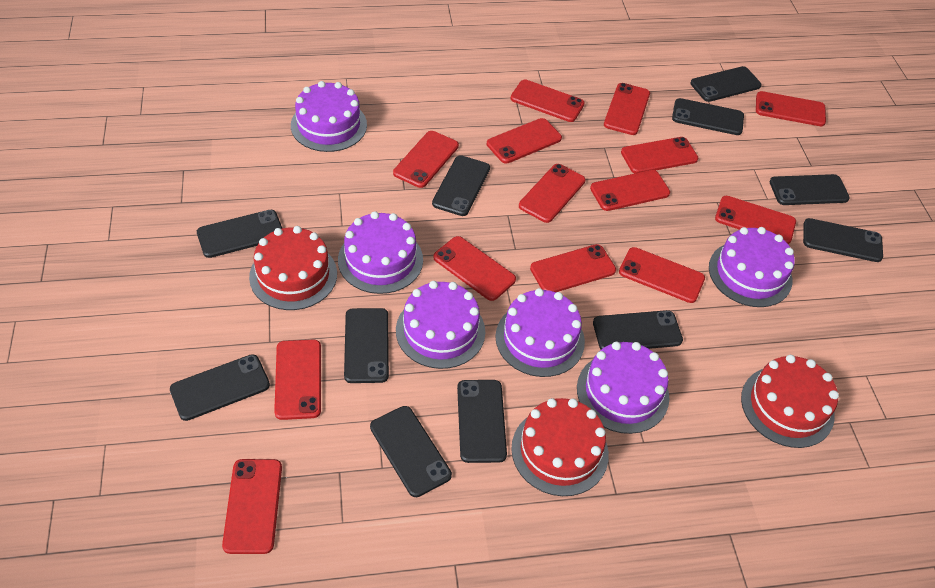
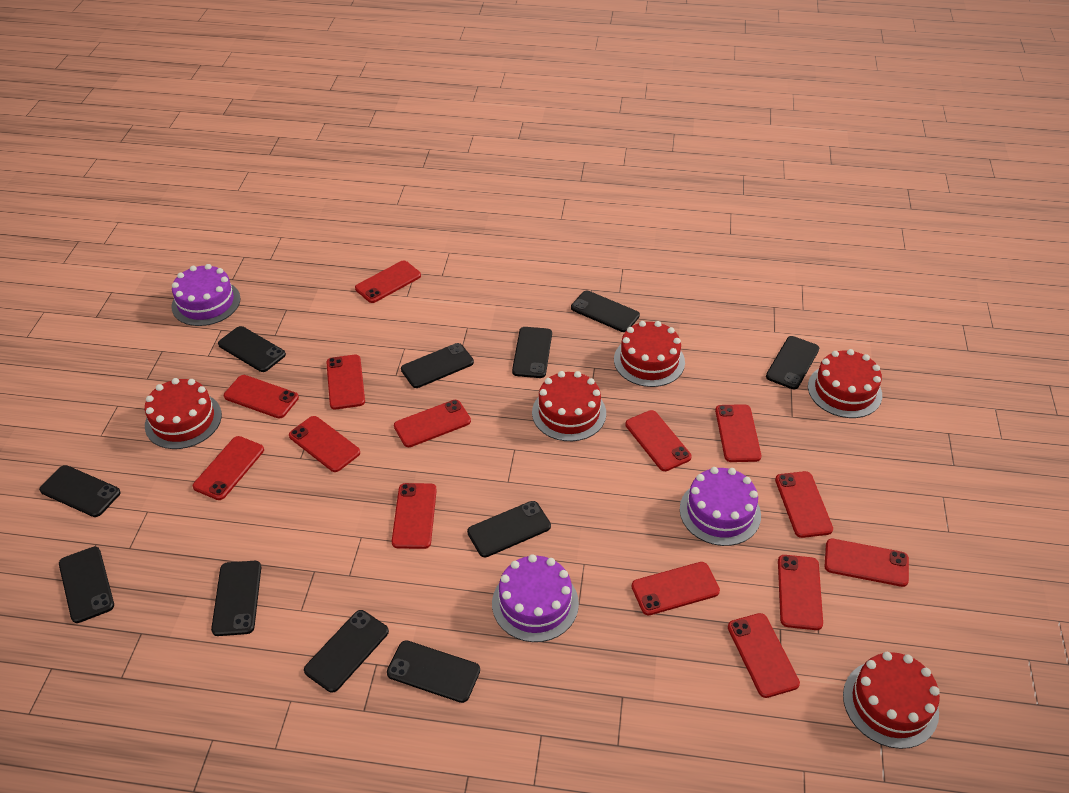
purple cake: 6 -> 3
red cake: 3 -> 5

